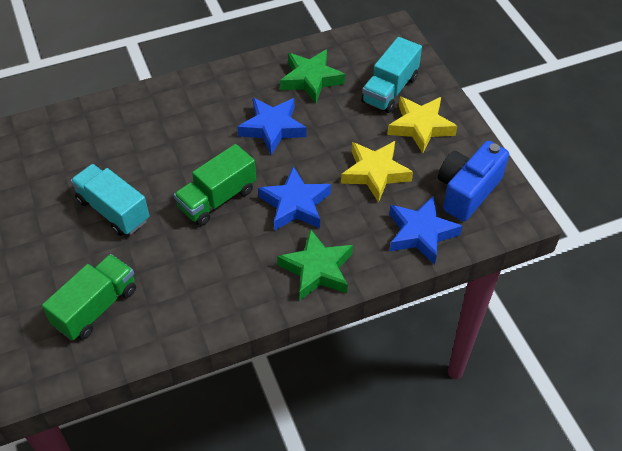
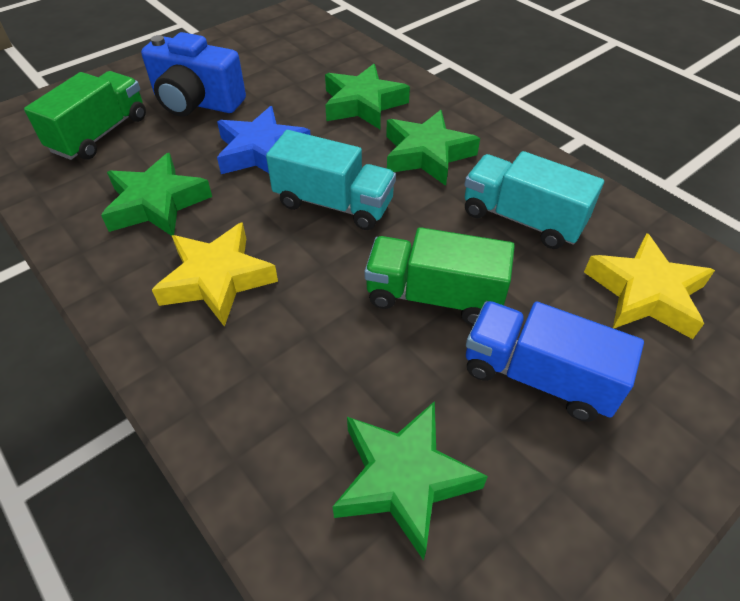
blue star: 3 -> 1
blue truck: 0 -> 1
green star: 2 -> 4

